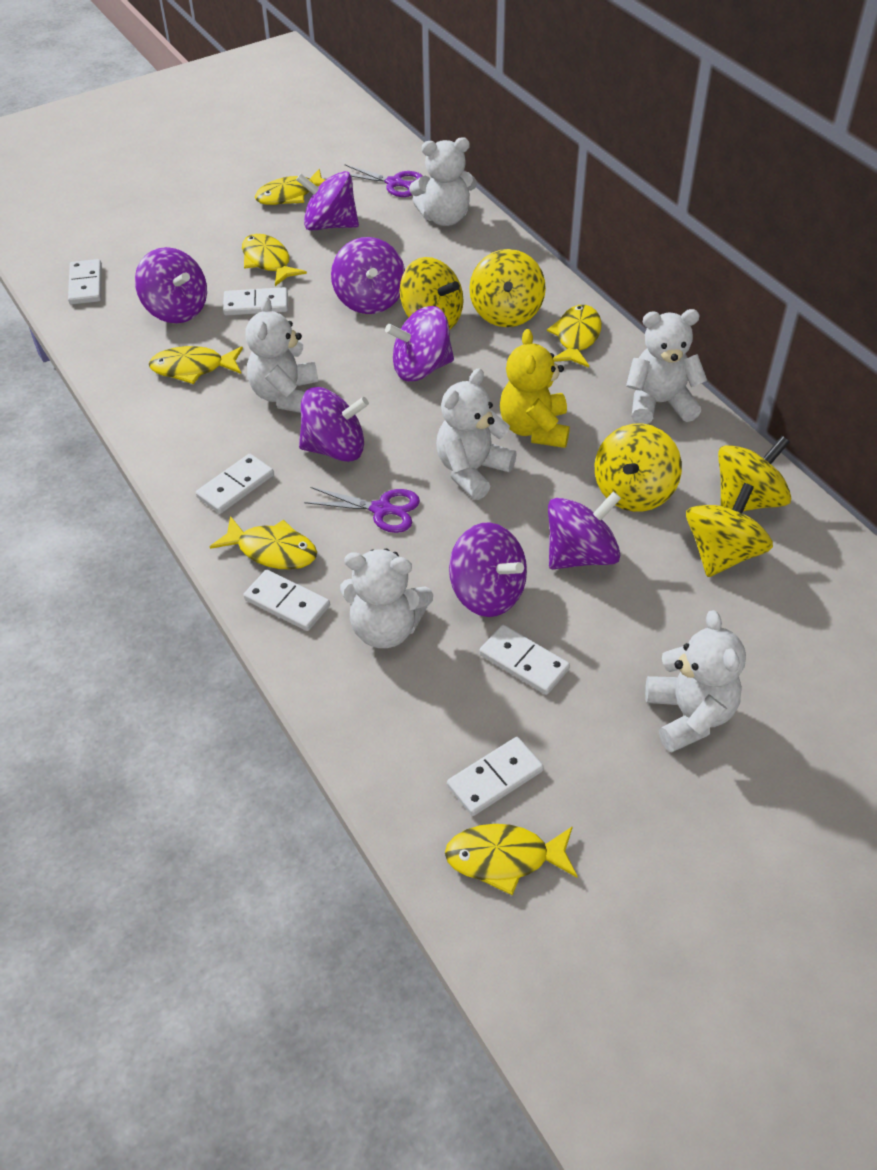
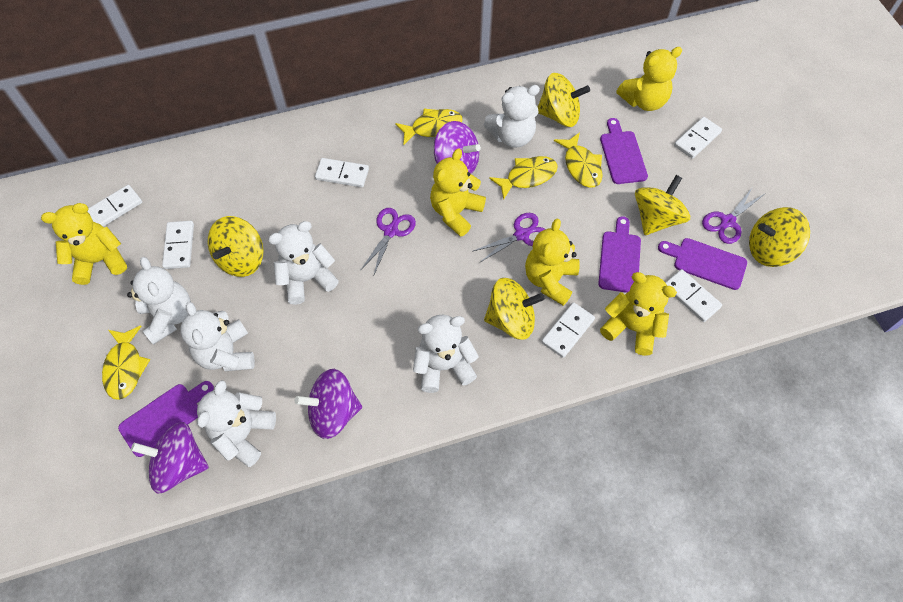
purple cutting board: 0 -> 4
purple scissors: 2 -> 3
purple spinning top: 7 -> 3
yellow fish: 6 -> 4
yellow teddy bear: 1 -> 5

